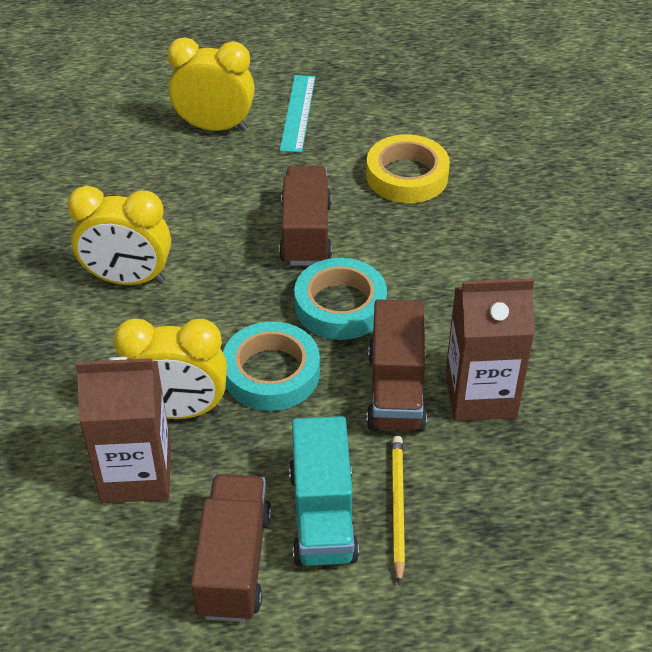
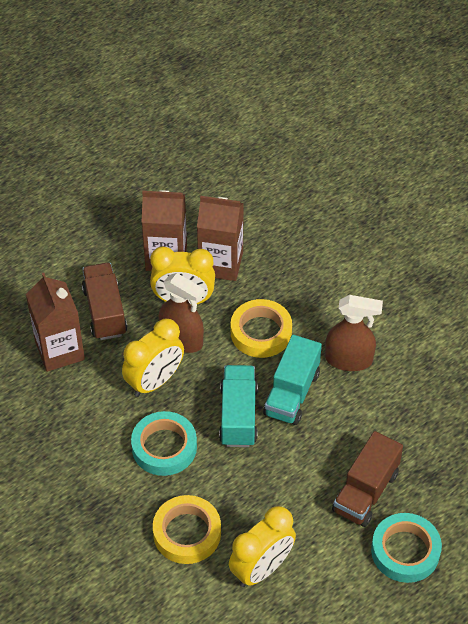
brown carton: 2 -> 3
brown spray bottle: 0 -> 2
brown truck: 3 -> 2
turquoise ruler: 1 -> 0
turquoise truck: 1 -> 2
yellow pencil: 1 -> 0
yellow tape: 1 -> 2

